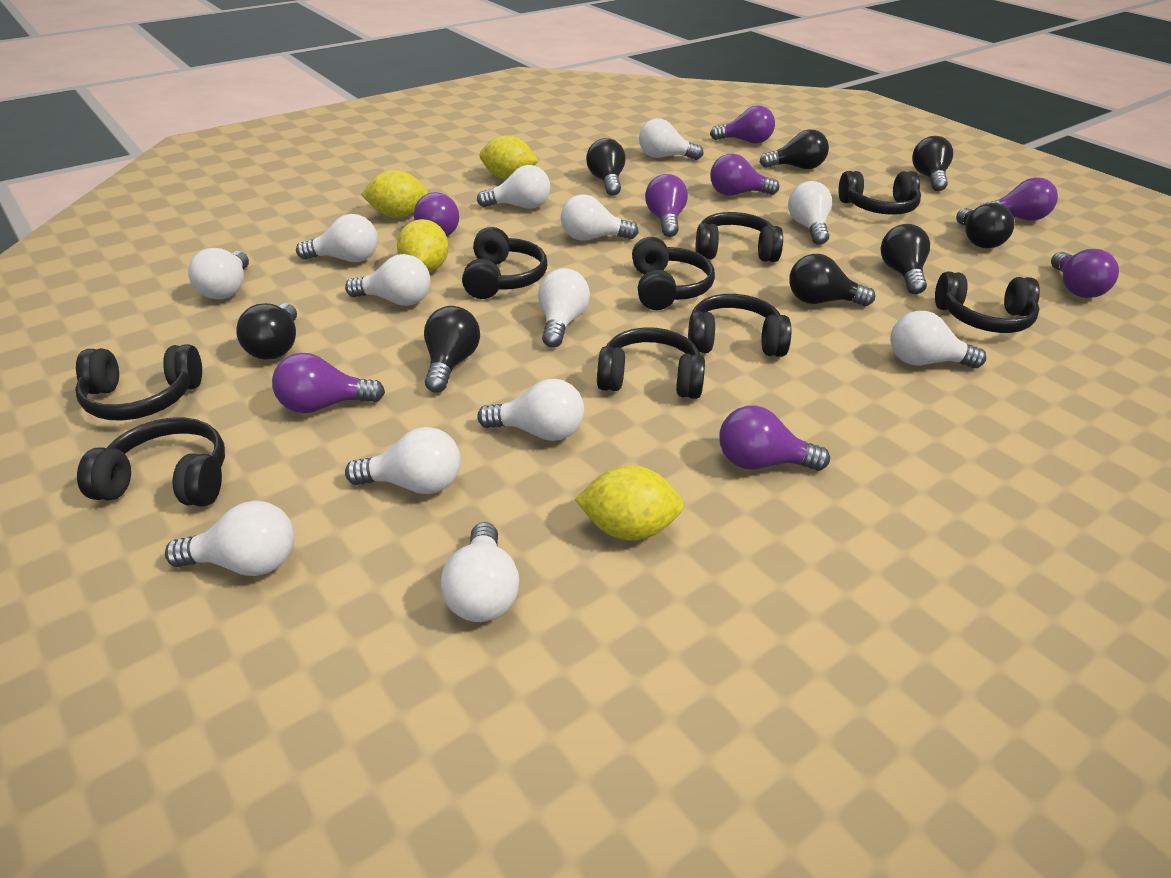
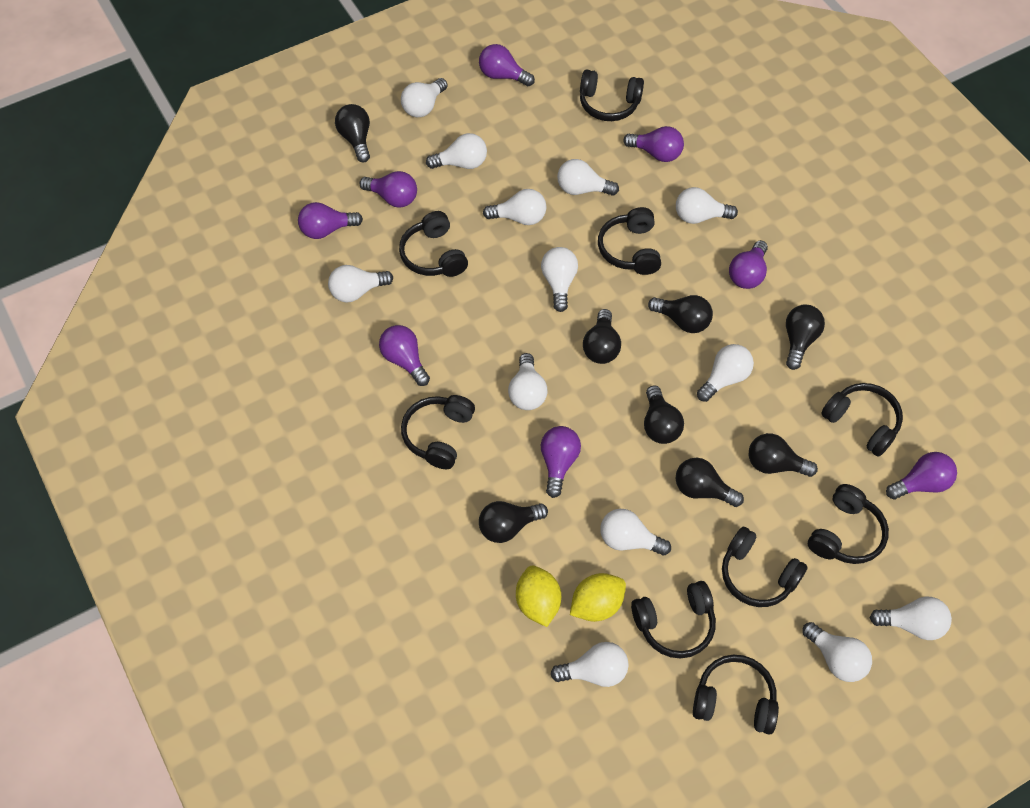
yellow lemon: 4 -> 2

